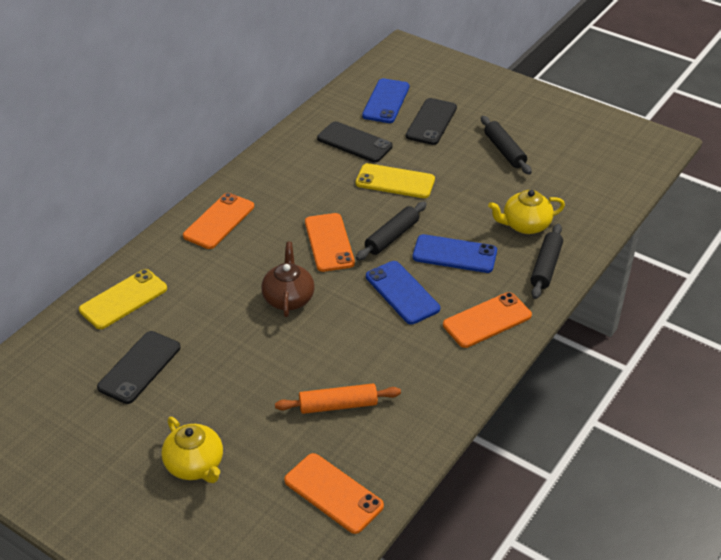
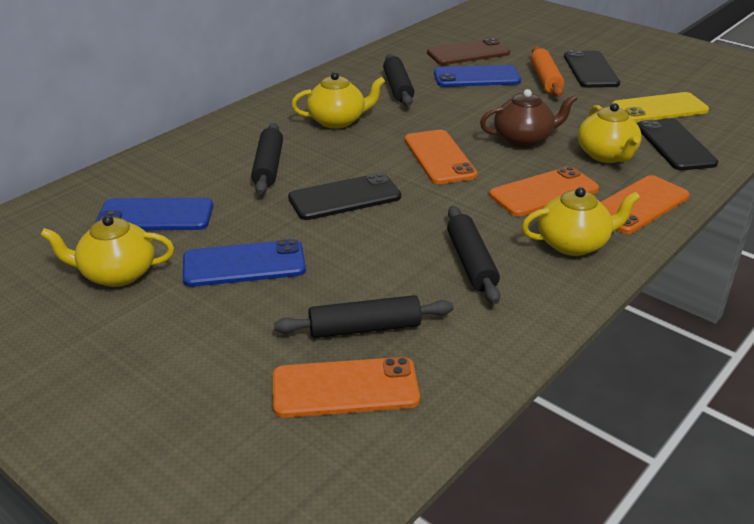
black rolling pin: 3 -> 4
brown phone: 0 -> 1
yellow phone: 2 -> 1
yellow teapot: 2 -> 4

